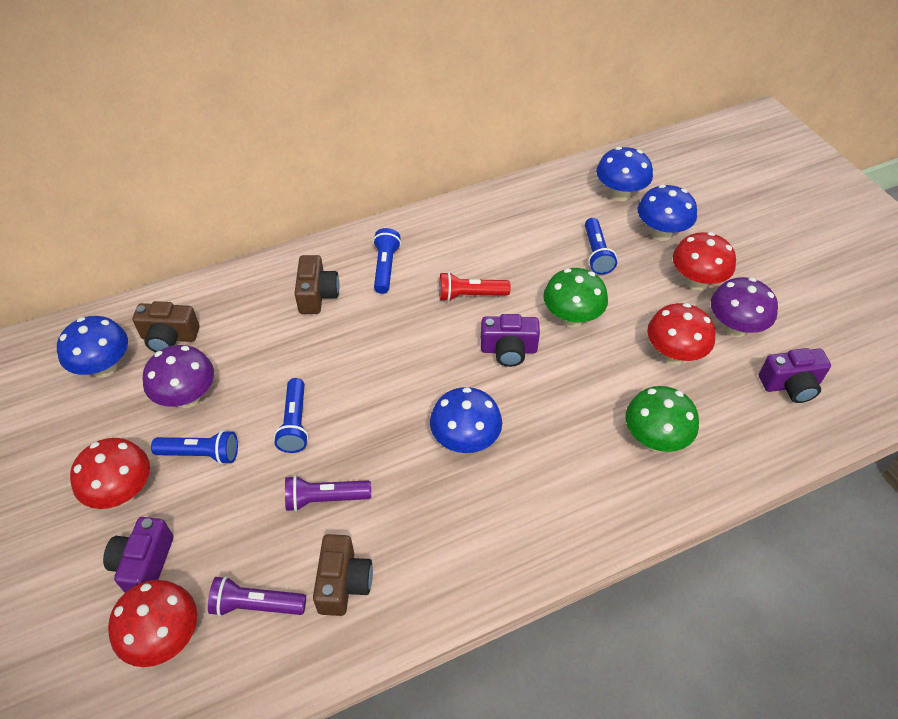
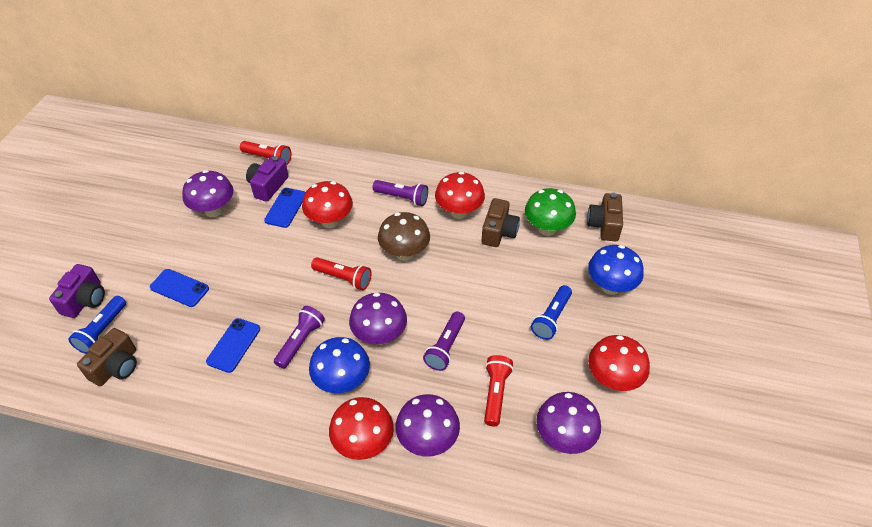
blue flashlight: 4 -> 2
blue mushroom: 4 -> 2
blue phone: 0 -> 3
brown mushroom: 0 -> 1
green mushroom: 2 -> 1
purple camera: 3 -> 2
purple flashlight: 2 -> 3
purple mushroom: 2 -> 4
red flashlight: 1 -> 3

